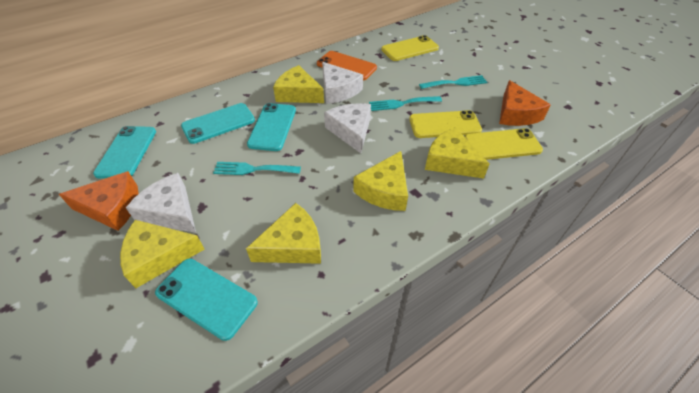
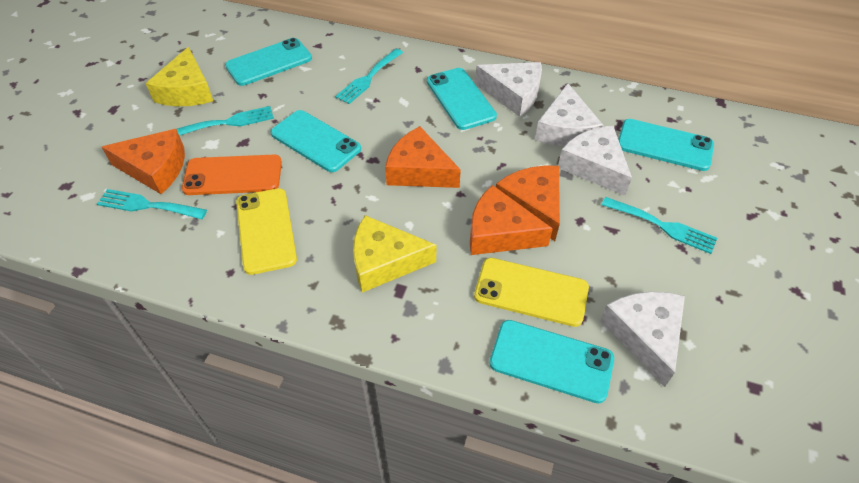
orange cheese: 2 -> 4
turquoise fork: 3 -> 4
turquoise phone: 4 -> 5
white cheese: 3 -> 4
yellow cheese: 5 -> 2
yellow phone: 3 -> 2

